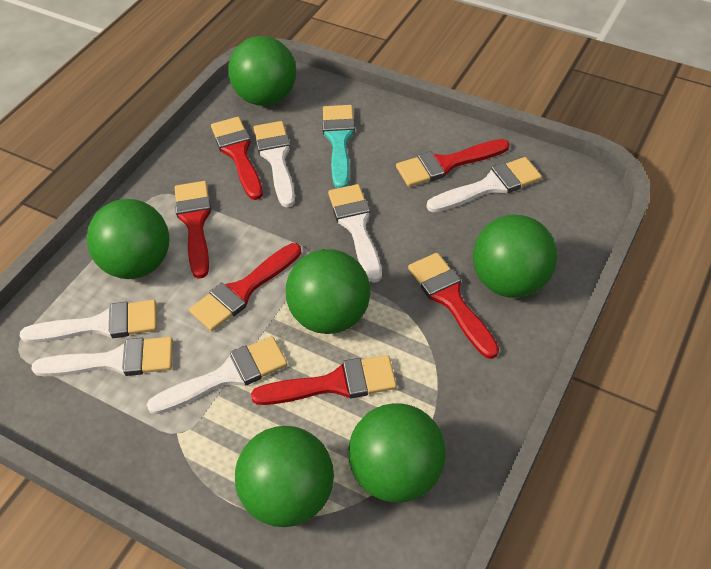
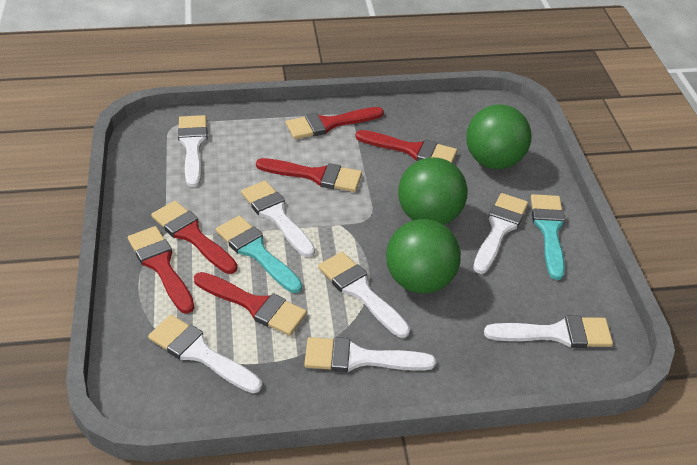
green ball: 6 -> 3
turquoise brush: 1 -> 2
white brush: 6 -> 7

